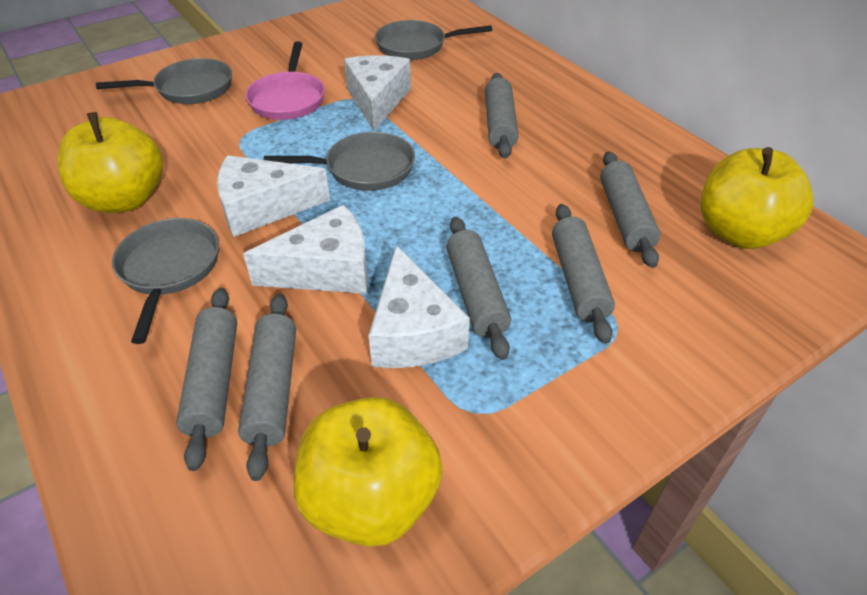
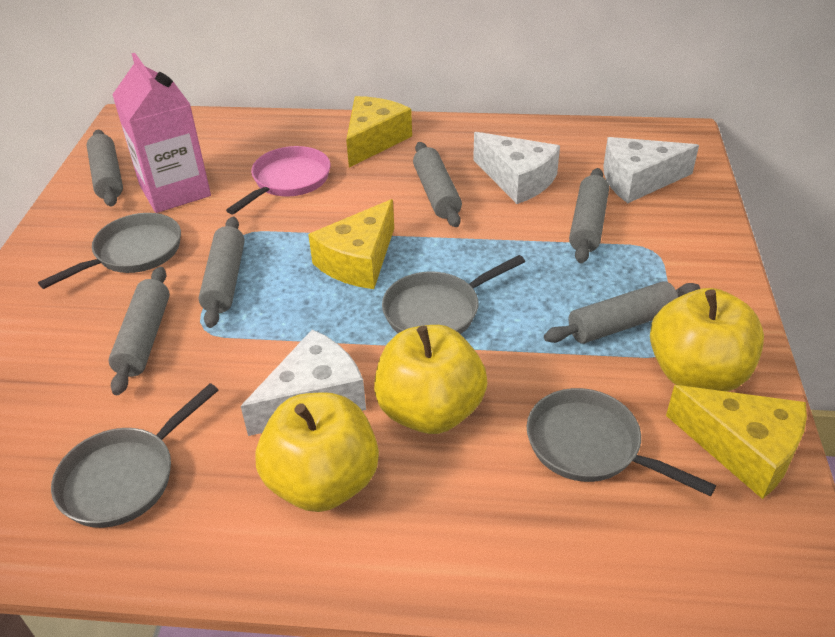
pink carton: 0 -> 1
white cheese: 4 -> 3
yellow cheese: 0 -> 3

